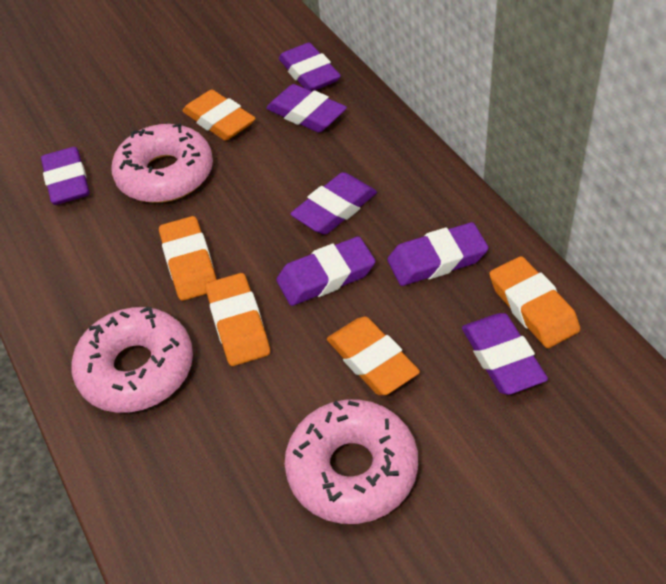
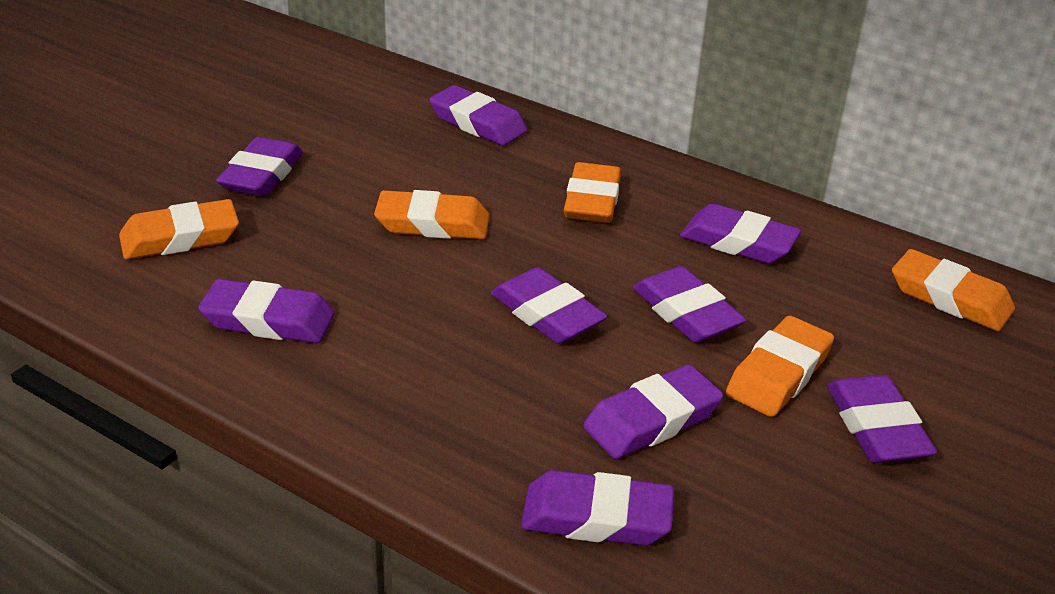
pink donut: 3 -> 0
purple eraser: 7 -> 9

